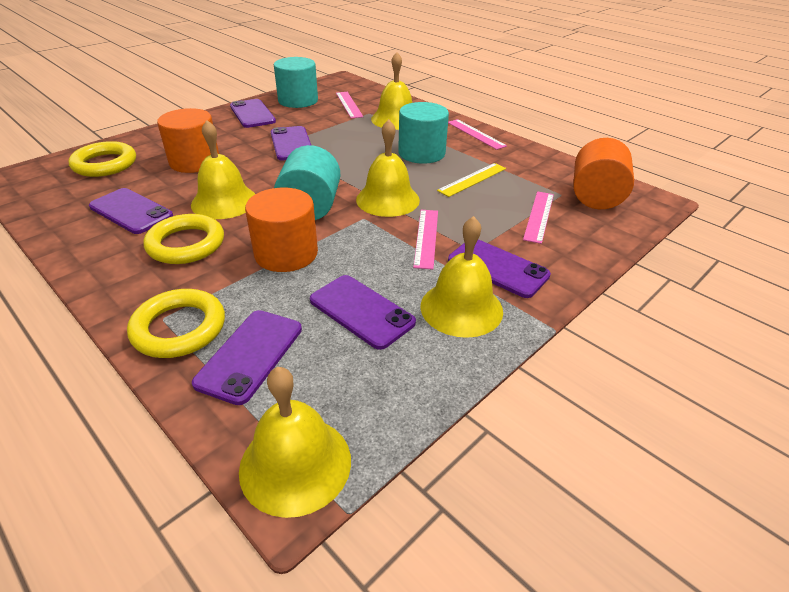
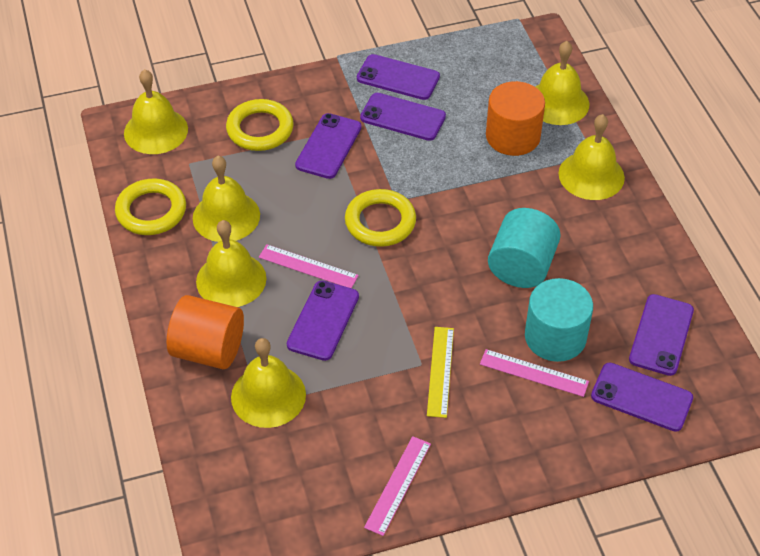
orange cylinder: 3 -> 2
pink ruler: 4 -> 3
turquoise cylinder: 3 -> 2
yellow bell: 5 -> 6

